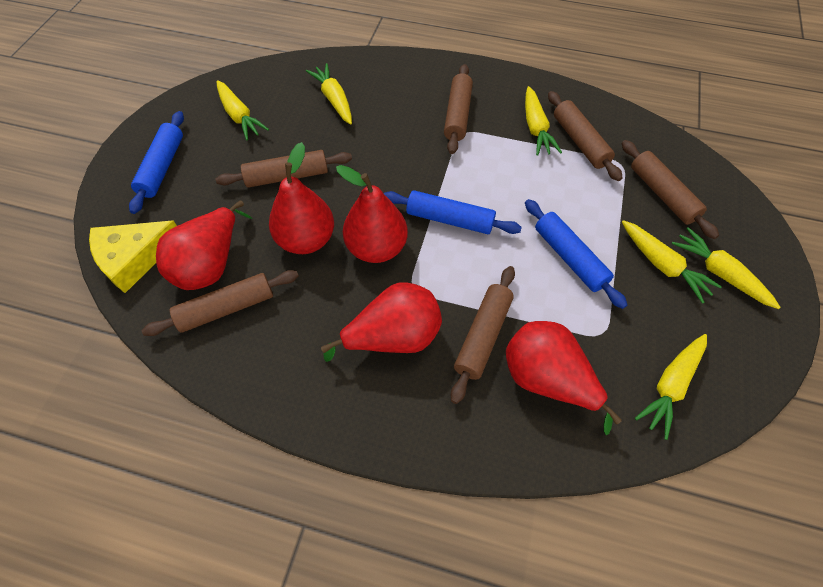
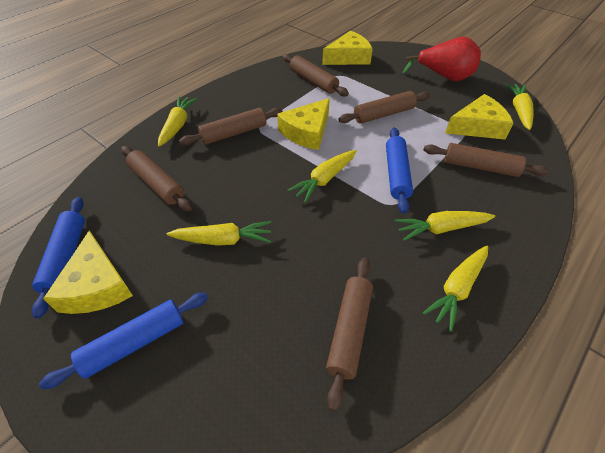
red pear: 5 -> 1
yellow cheese: 1 -> 4

